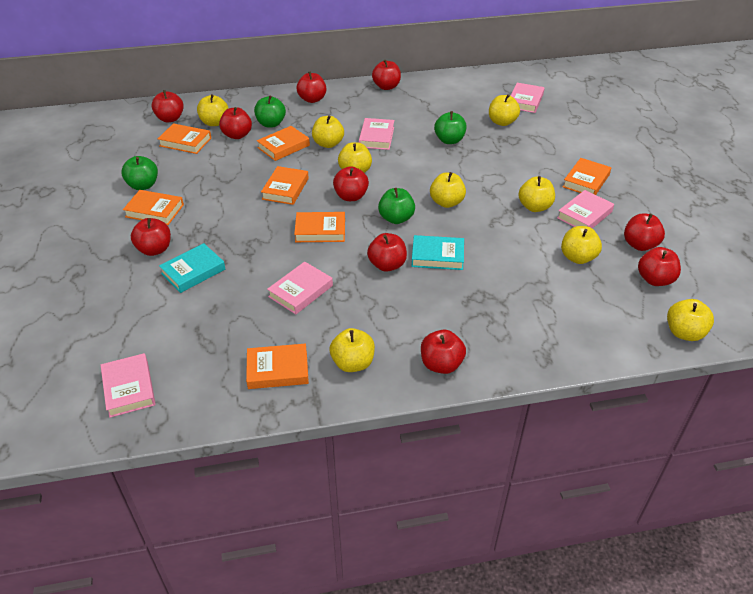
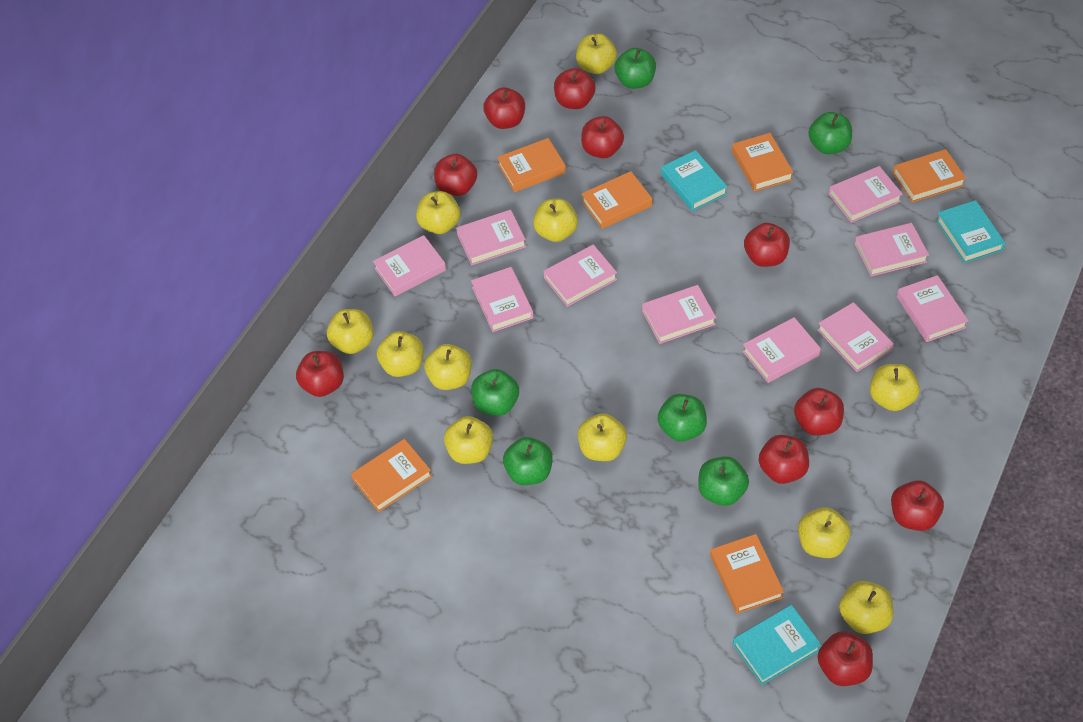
green apple: 4 -> 6
orange book: 7 -> 6
pink book: 5 -> 10
turquoise book: 2 -> 3
yellow apple: 9 -> 11

